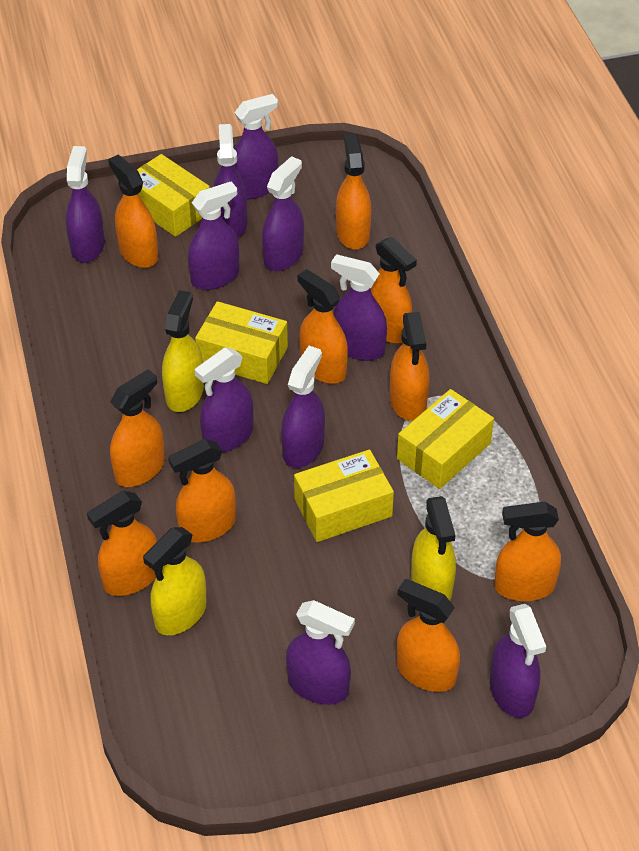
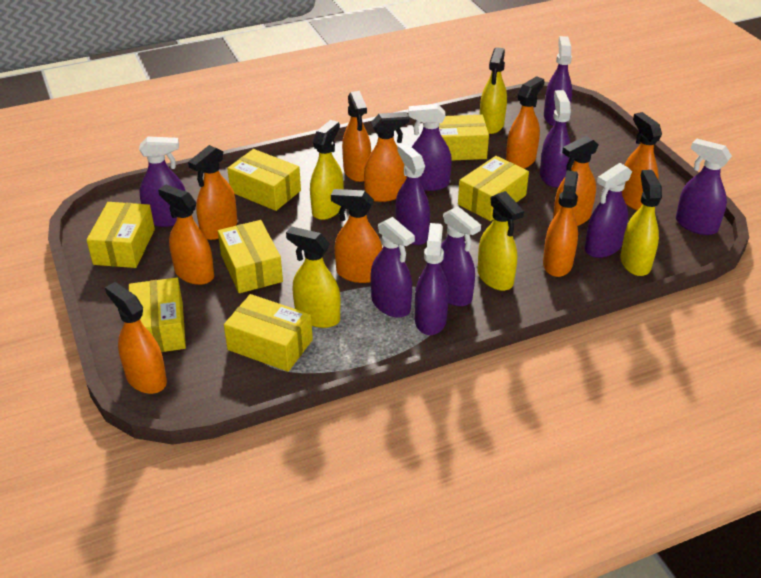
yellow box: 4 -> 7
yellow spray bottle: 3 -> 5

